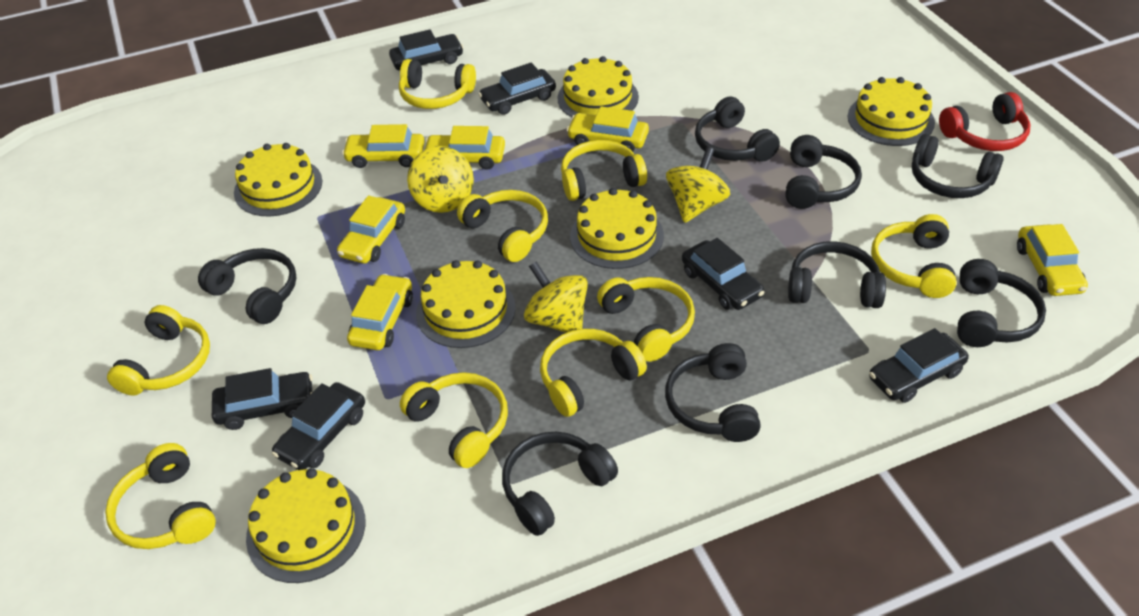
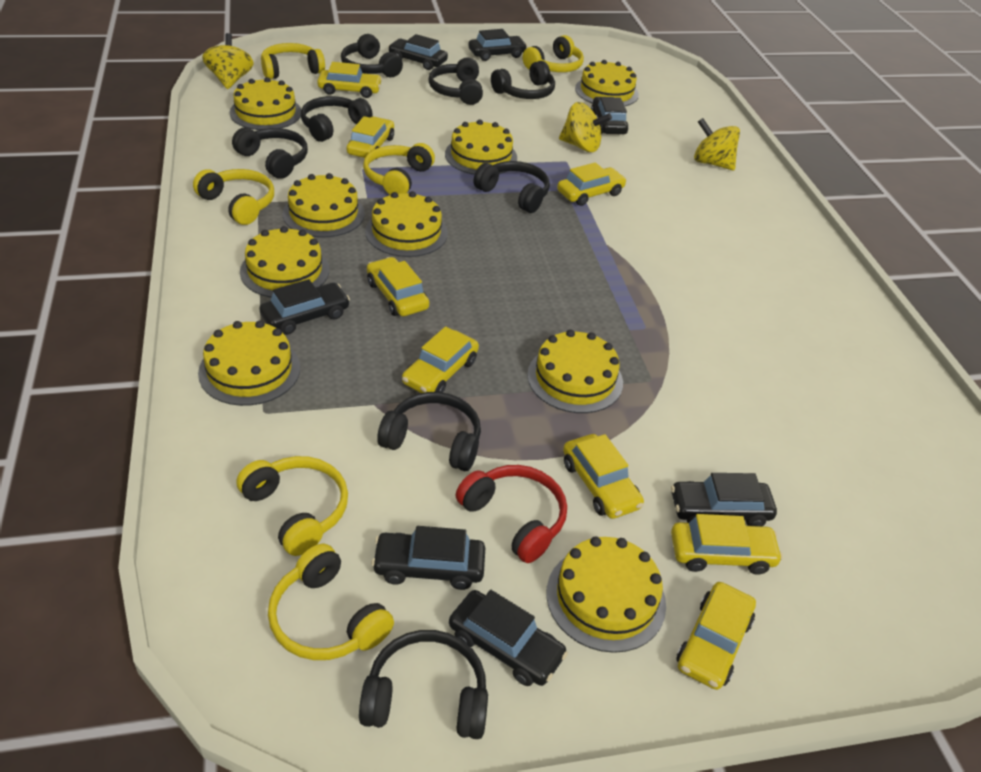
black car: 6 -> 7
yellow cake: 6 -> 9
yellow car: 6 -> 8
yellow headphones: 9 -> 6

